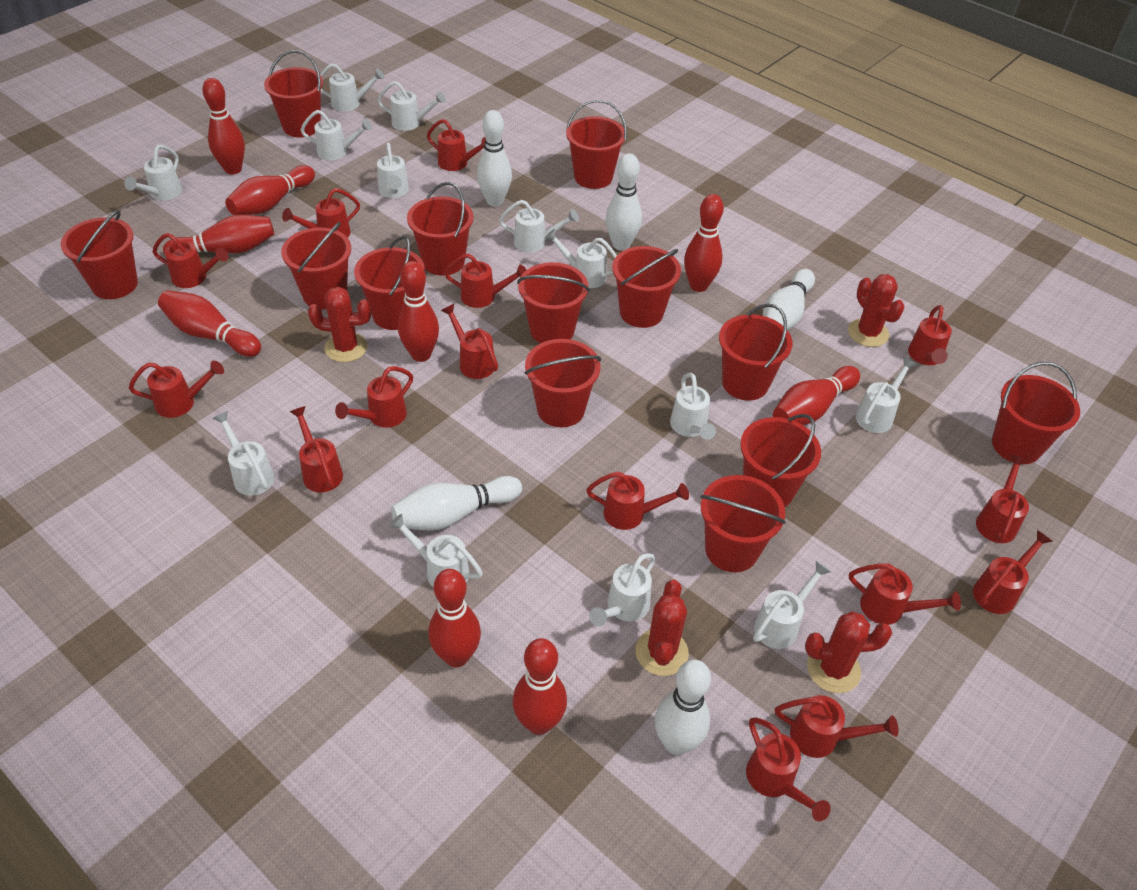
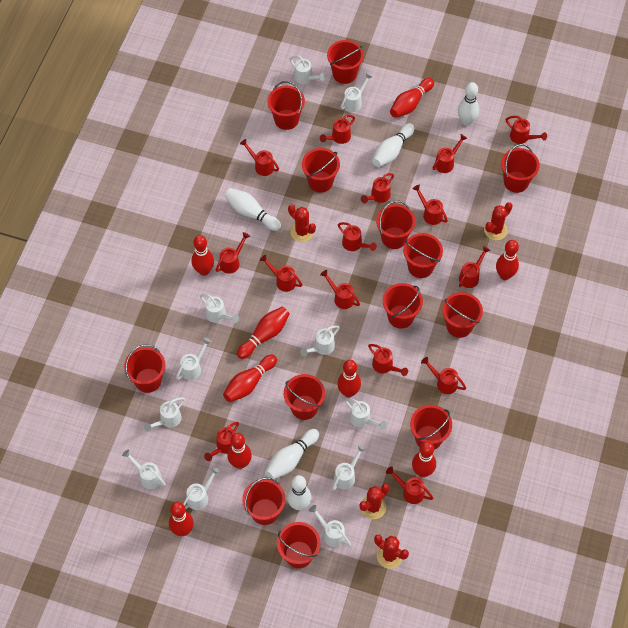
white watering can: 13 -> 11

